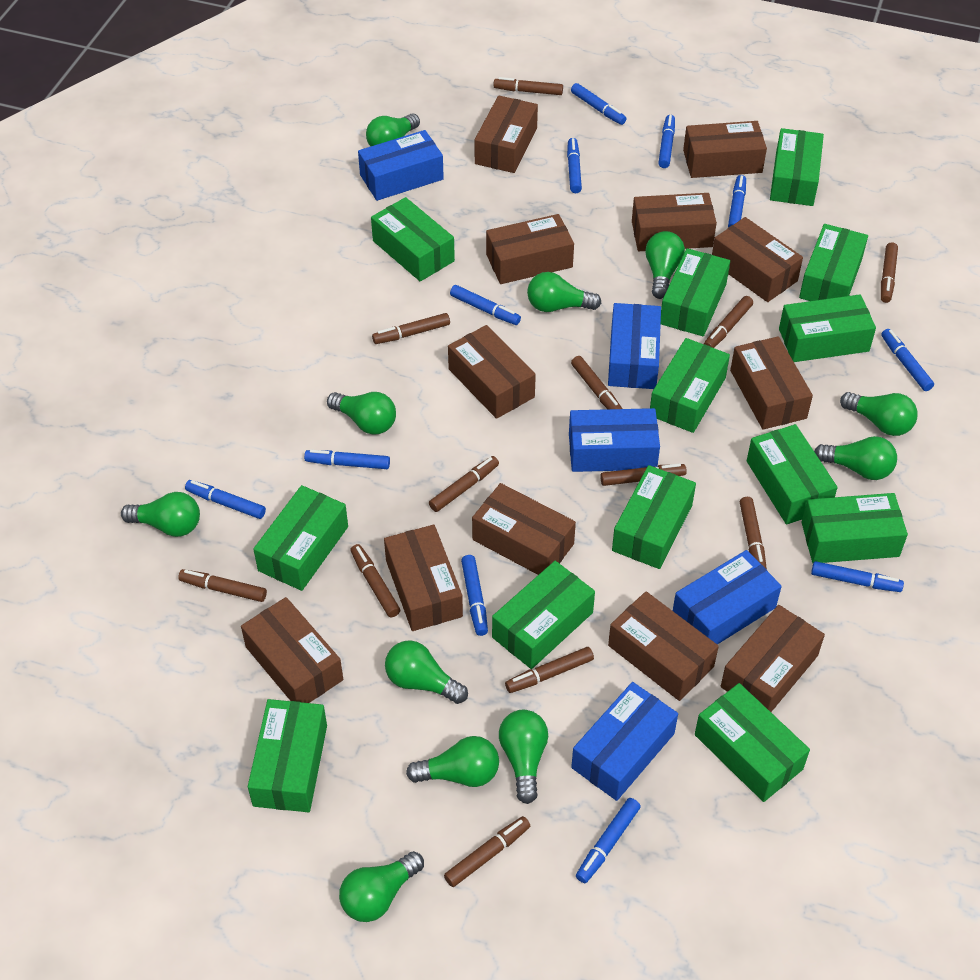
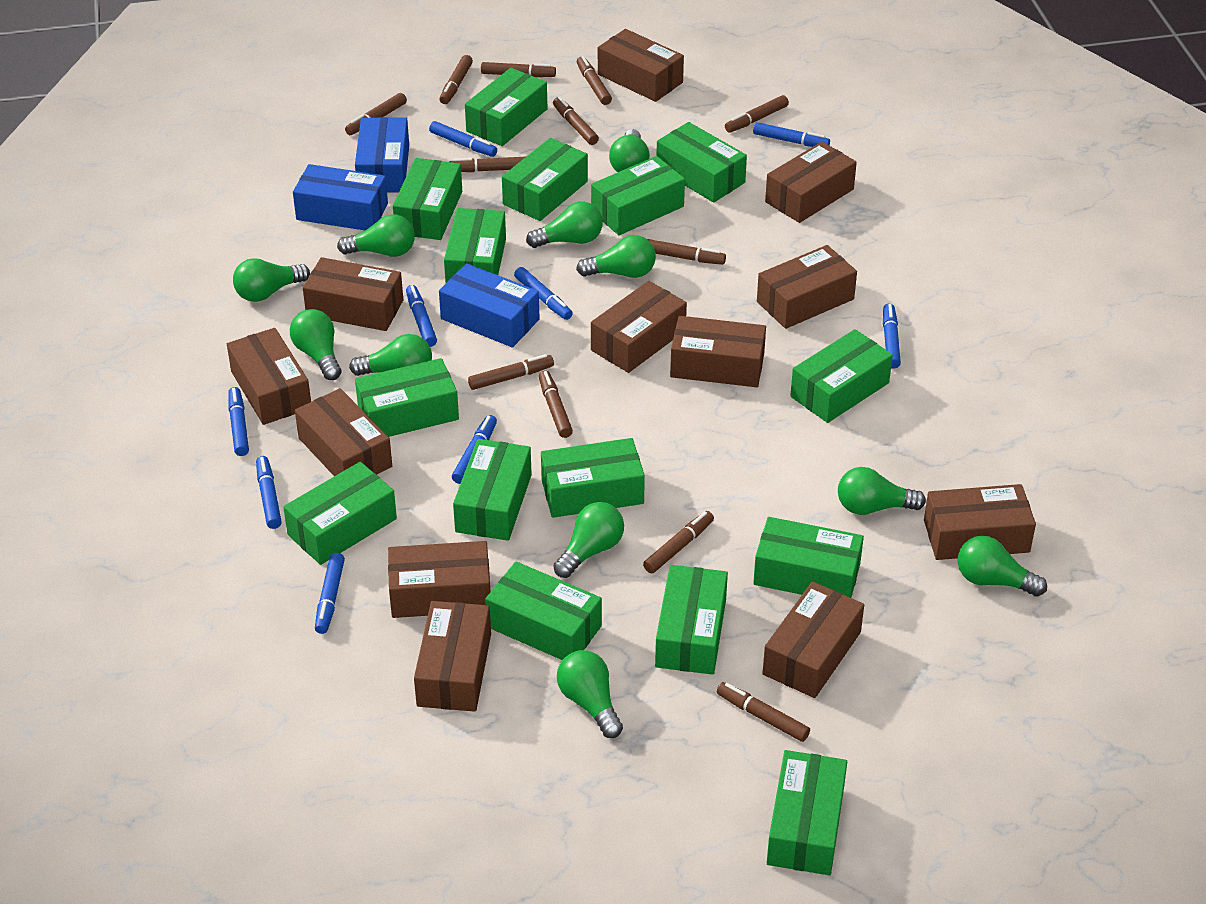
blue box: 5 -> 3
blue marker: 11 -> 9
green box: 13 -> 15

